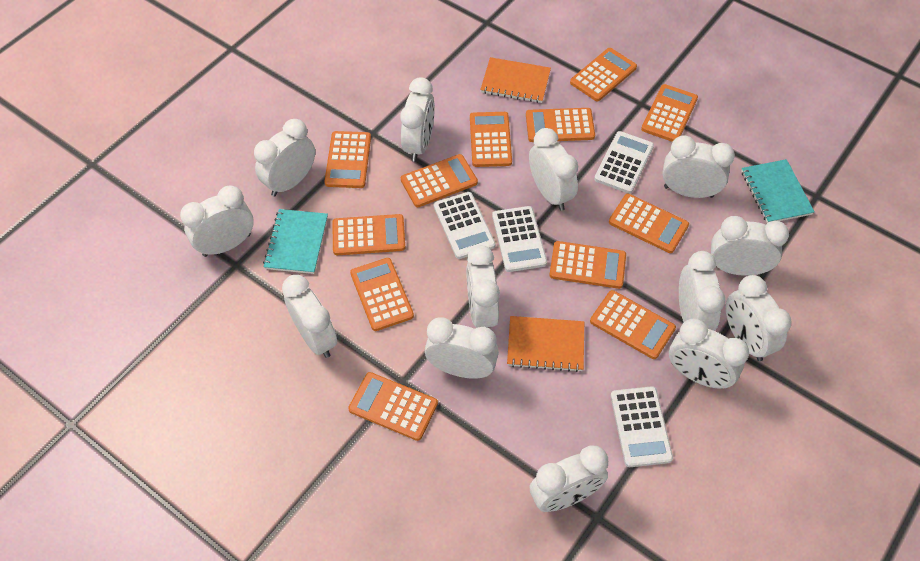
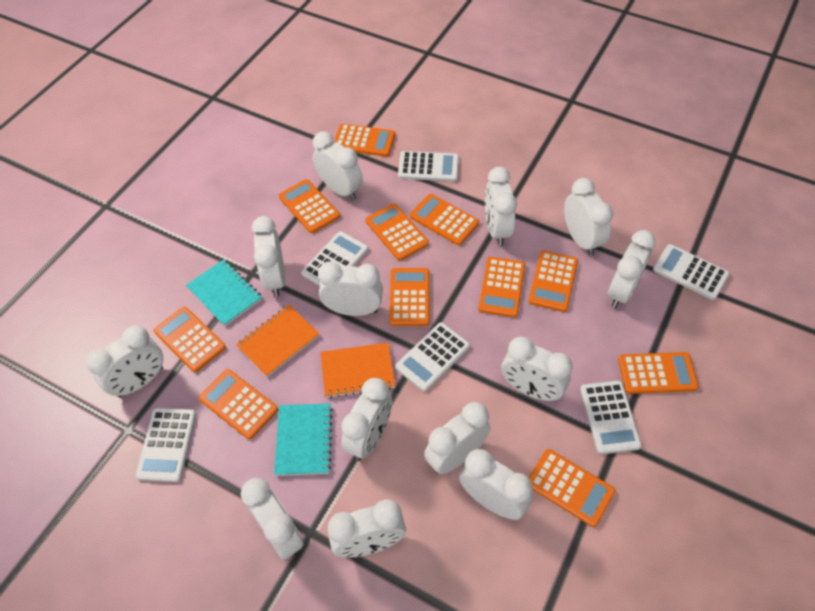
orange calculator: 12 -> 11
white calculator: 4 -> 6

